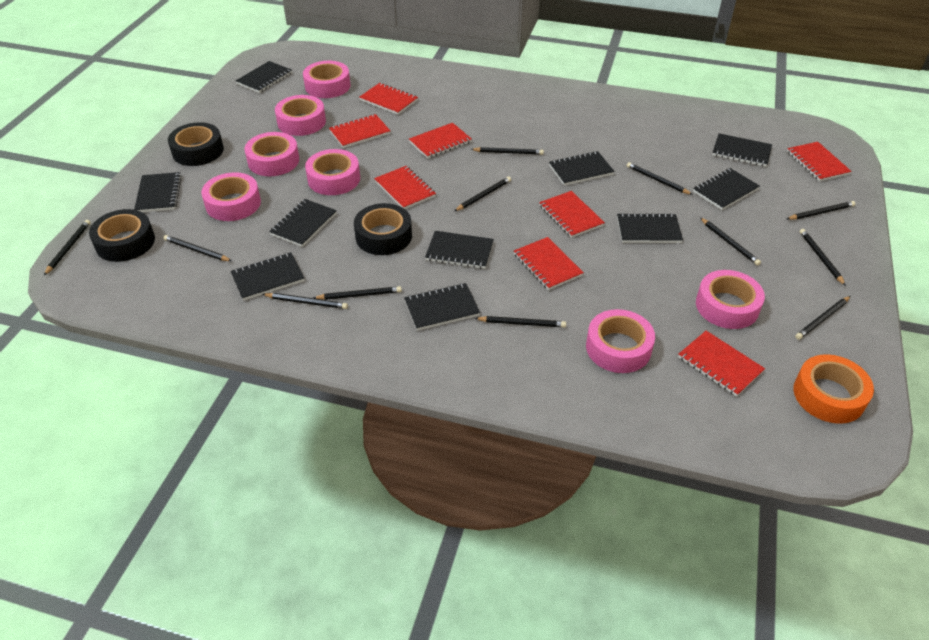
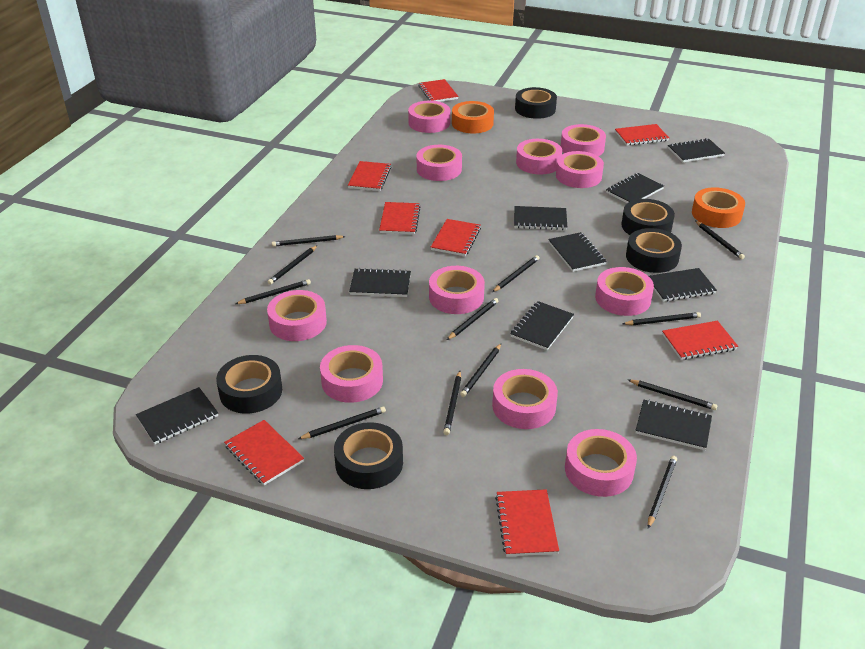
black notebook: 10 -> 9
black tape: 3 -> 5
orange tape: 1 -> 2
pink tape: 7 -> 11

